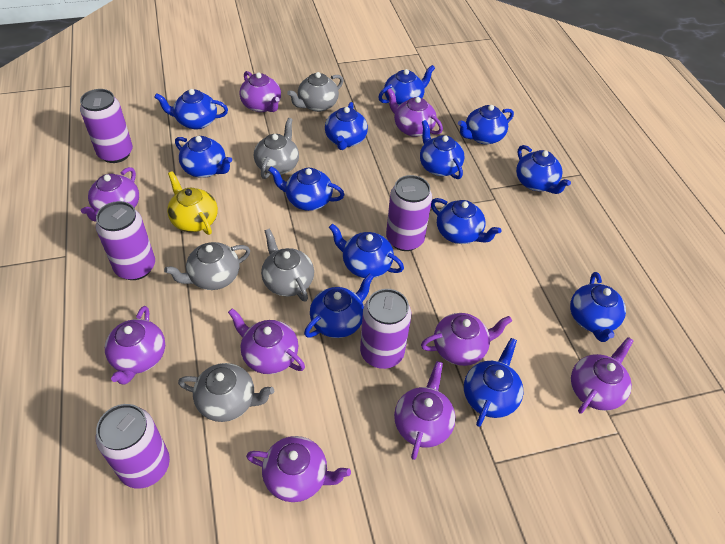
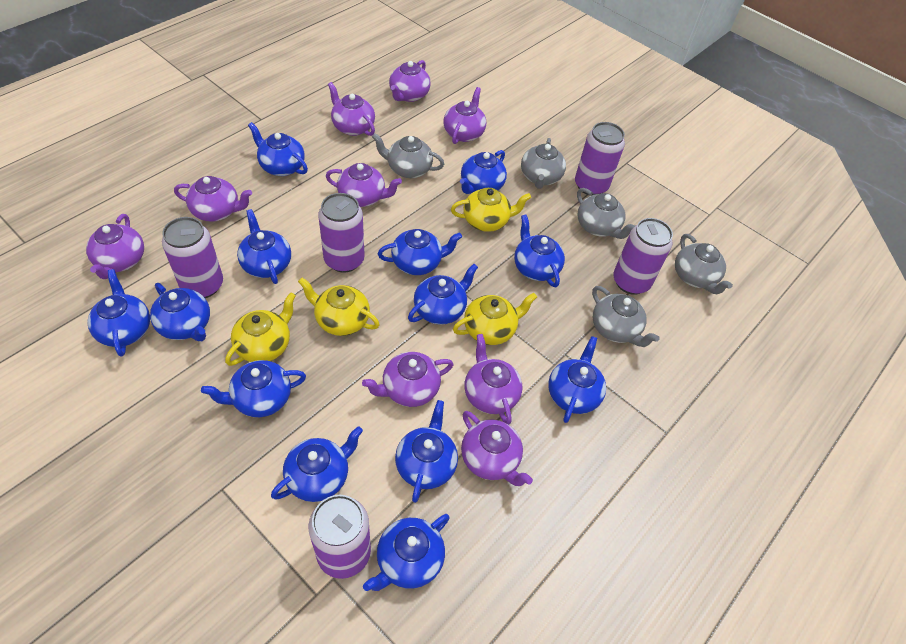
yellow teapot: 1 -> 4

